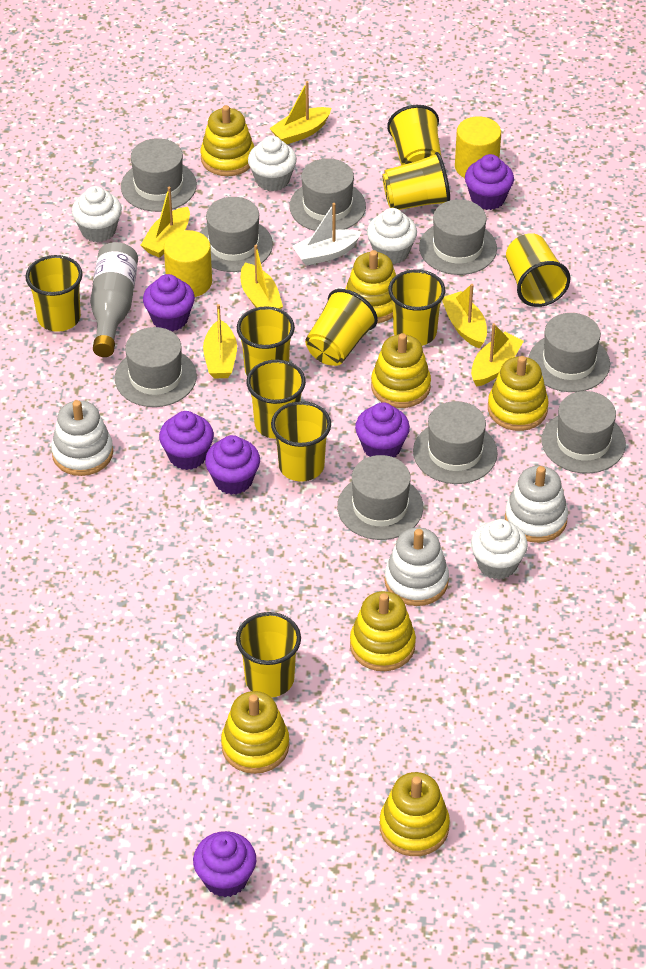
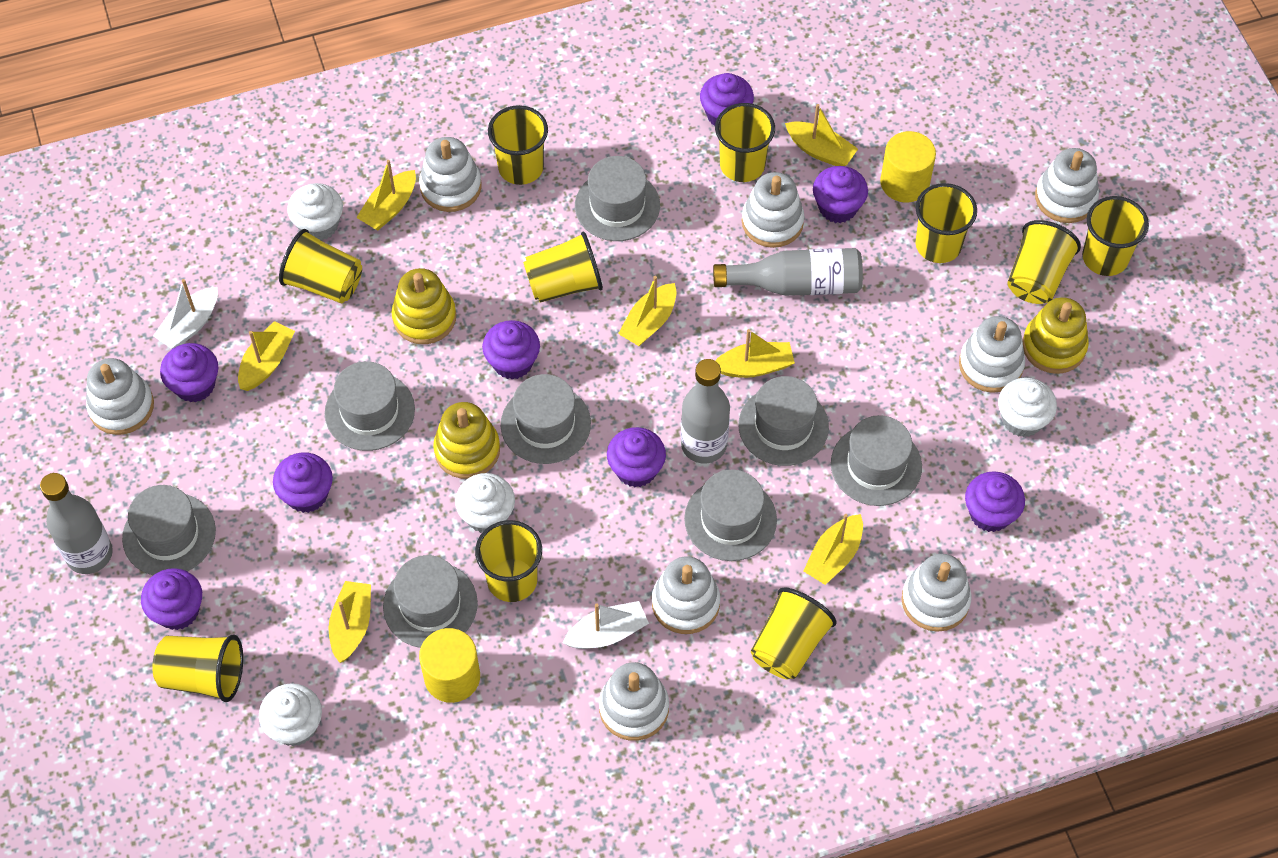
grey bottle: 1 -> 3
grey hat: 9 -> 8
purple cupcake: 6 -> 8
white boat: 1 -> 2
white stacking toy: 3 -> 8
yellow boat: 6 -> 7
yellow stacking toy: 7 -> 3

